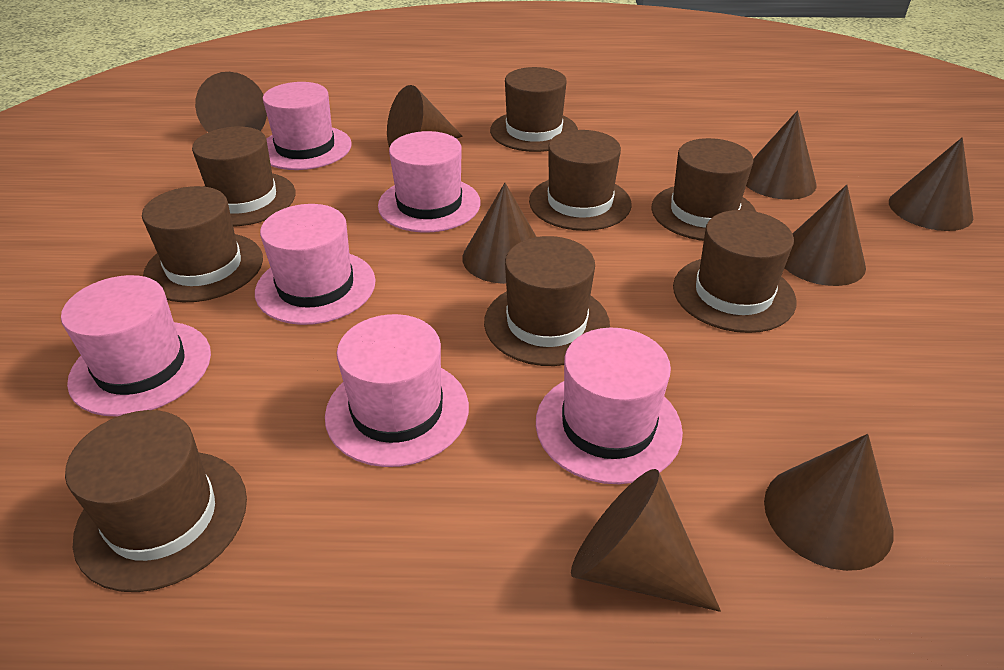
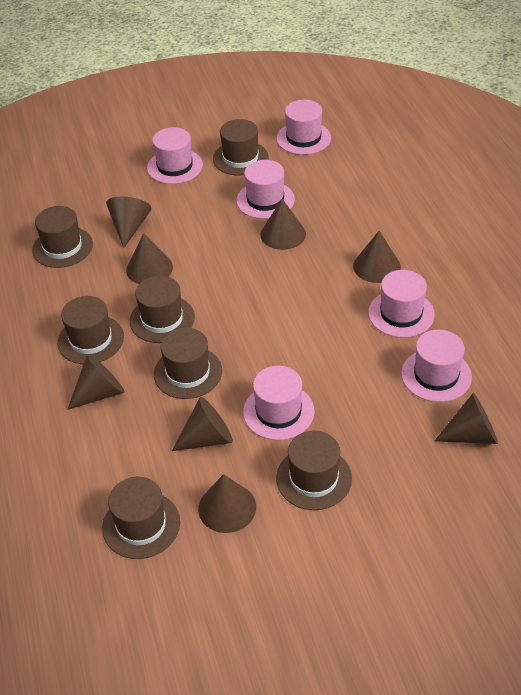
brown hat: 8 -> 7

